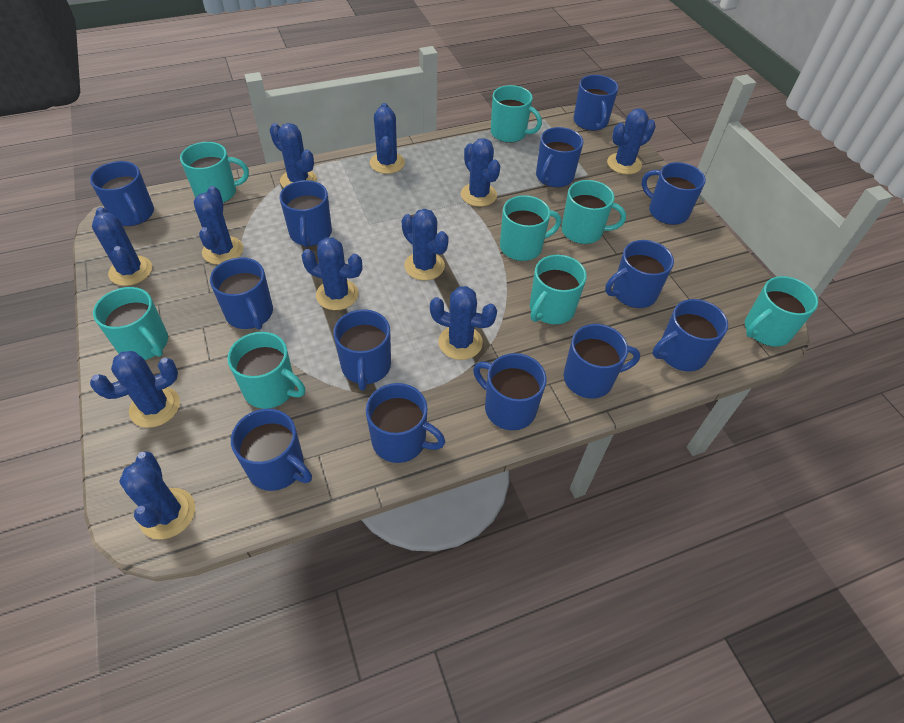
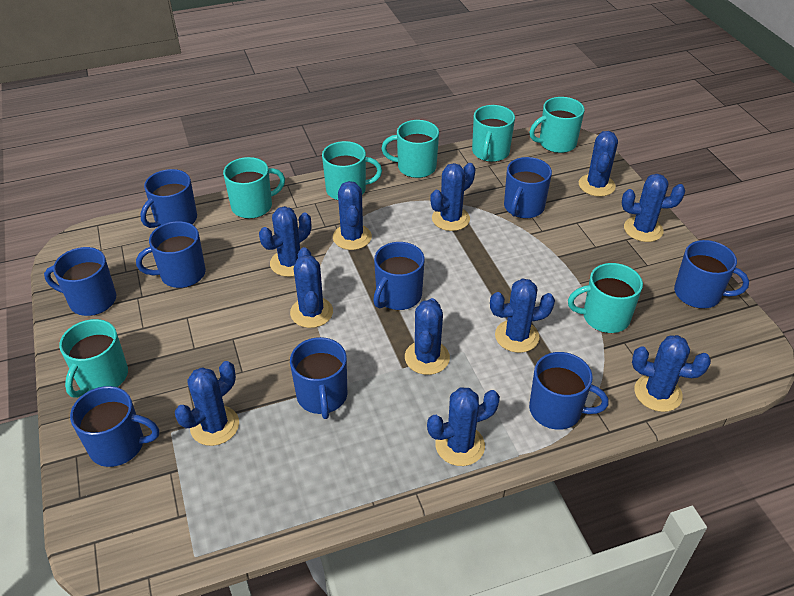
blue mug: 13 -> 9
turquoise mug: 8 -> 7

